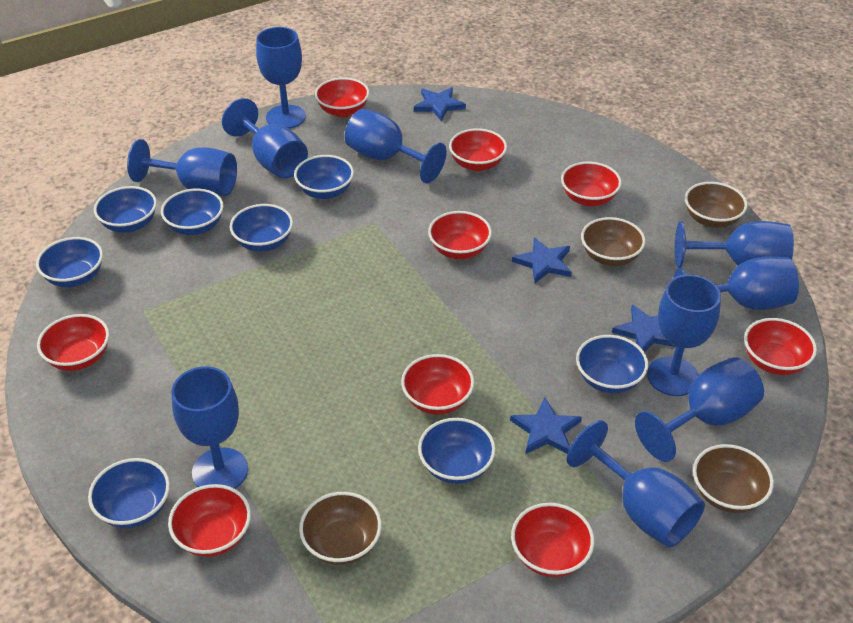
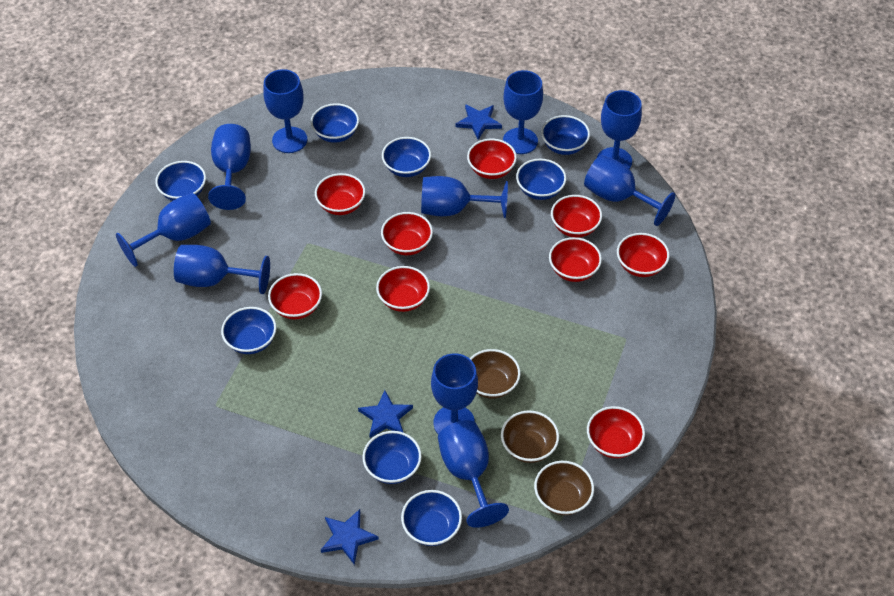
blue star: 4 -> 3
brown bowl: 4 -> 3

